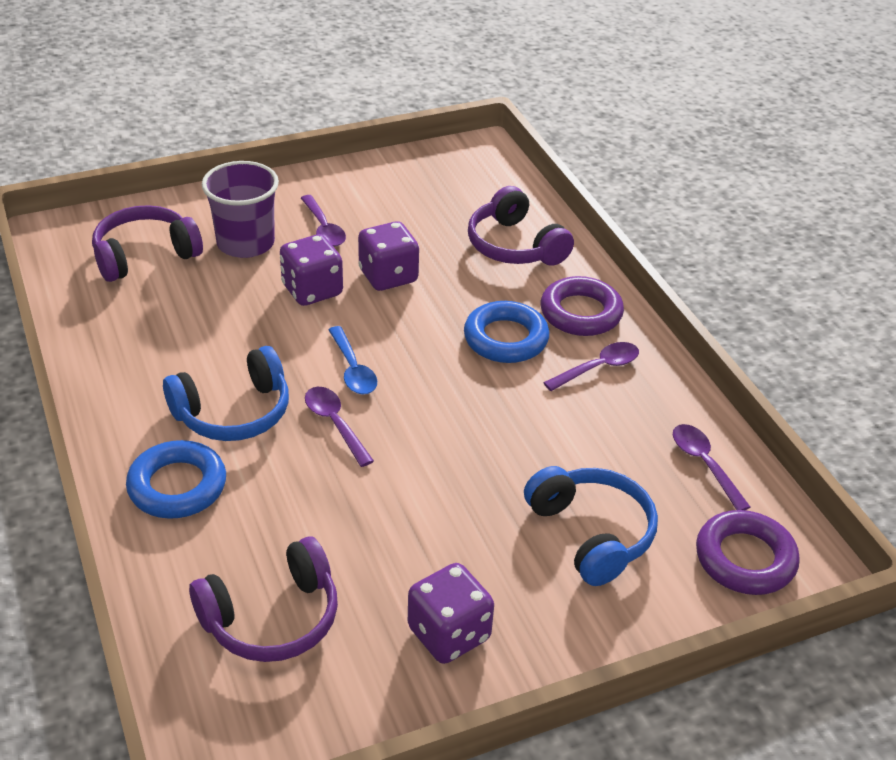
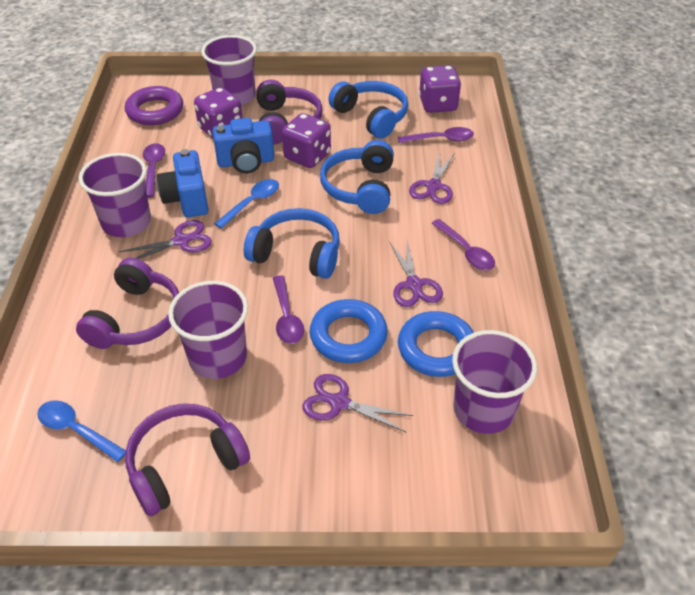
blue camera: 0 -> 2
blue headphones: 2 -> 3
blue spoon: 1 -> 2
purple cup: 1 -> 4
purple ring: 2 -> 1
purple scissors: 0 -> 4

